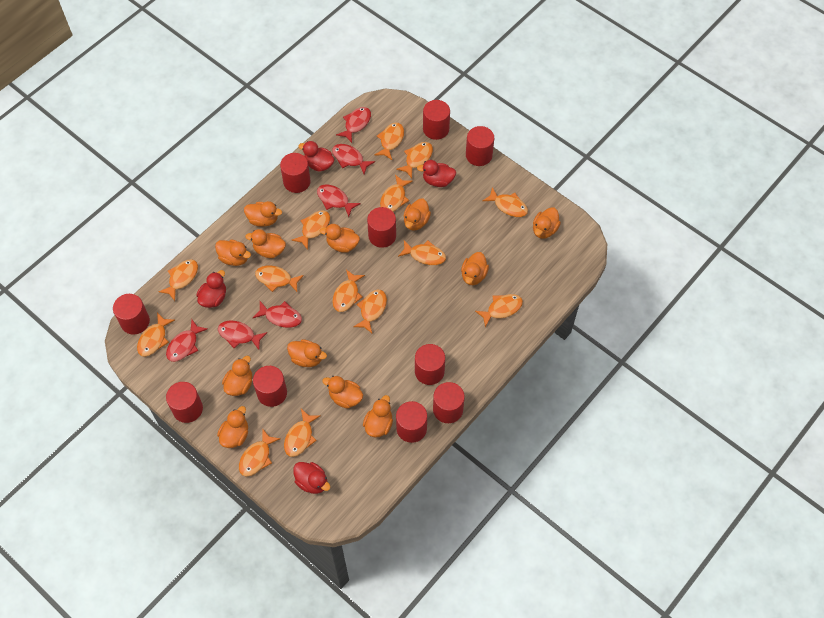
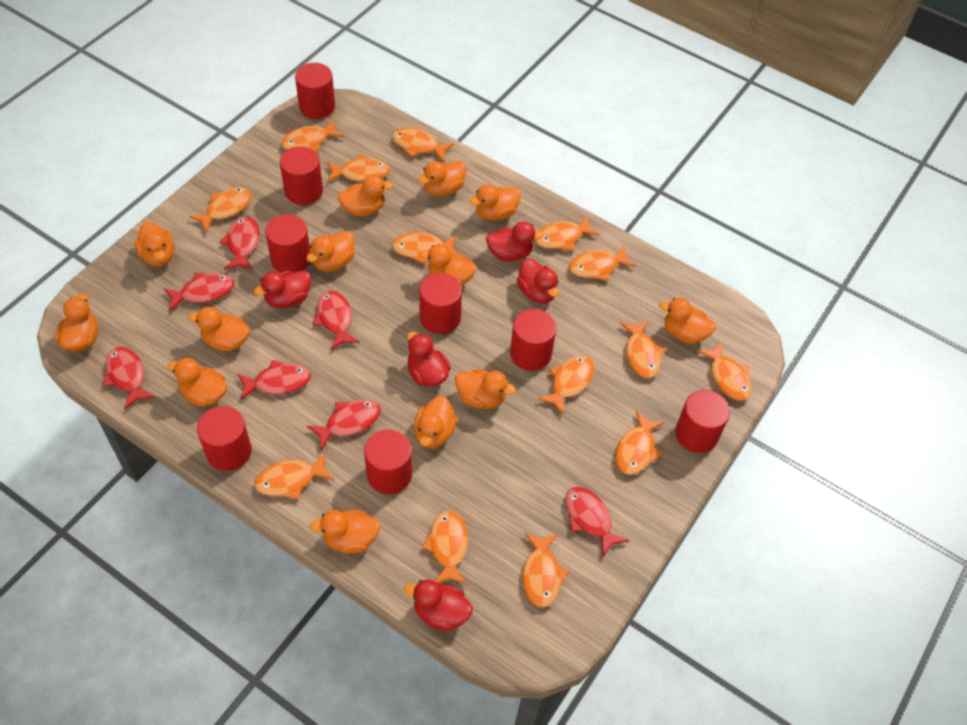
orange duck: 12 -> 13
red cylinder: 10 -> 8
red duck: 4 -> 5
red fish: 6 -> 7

